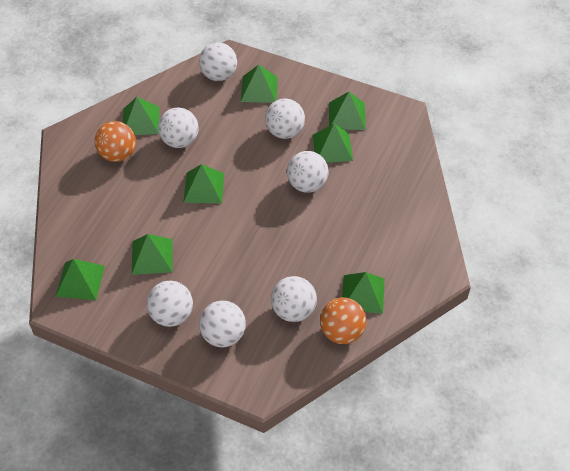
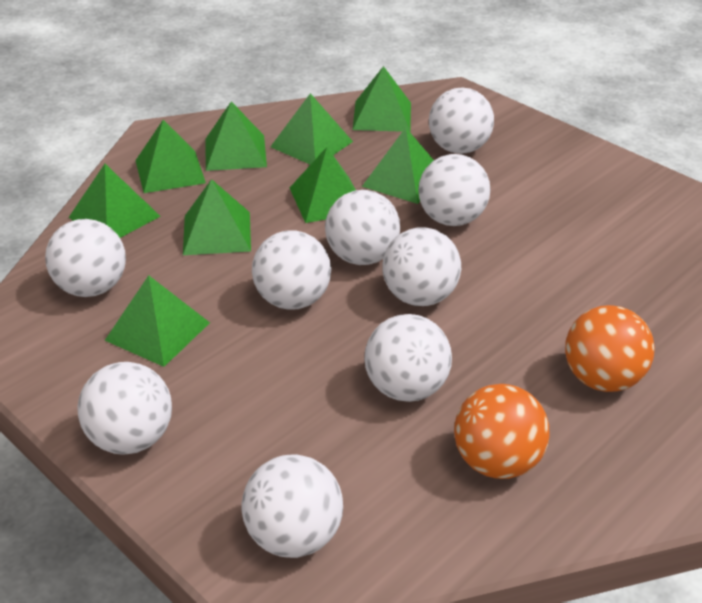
green pyramid: 8 -> 9
white ball: 7 -> 9

